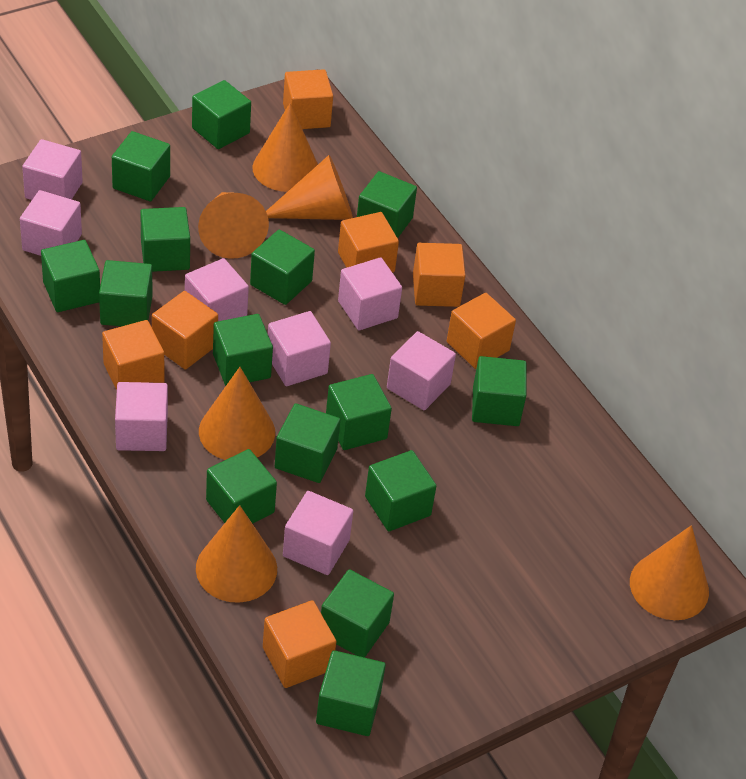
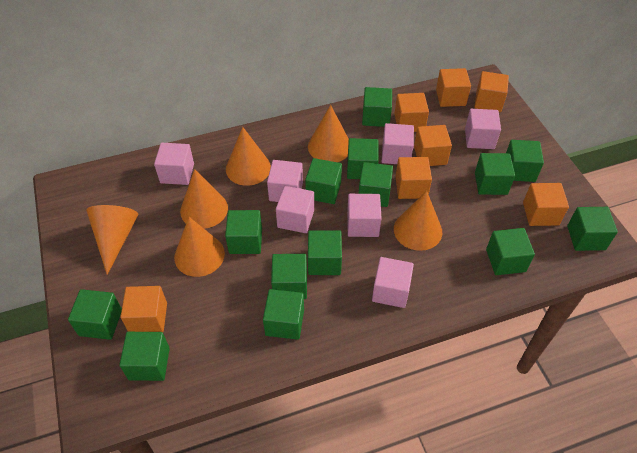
green cube: 15 -> 14
pink cube: 8 -> 7

